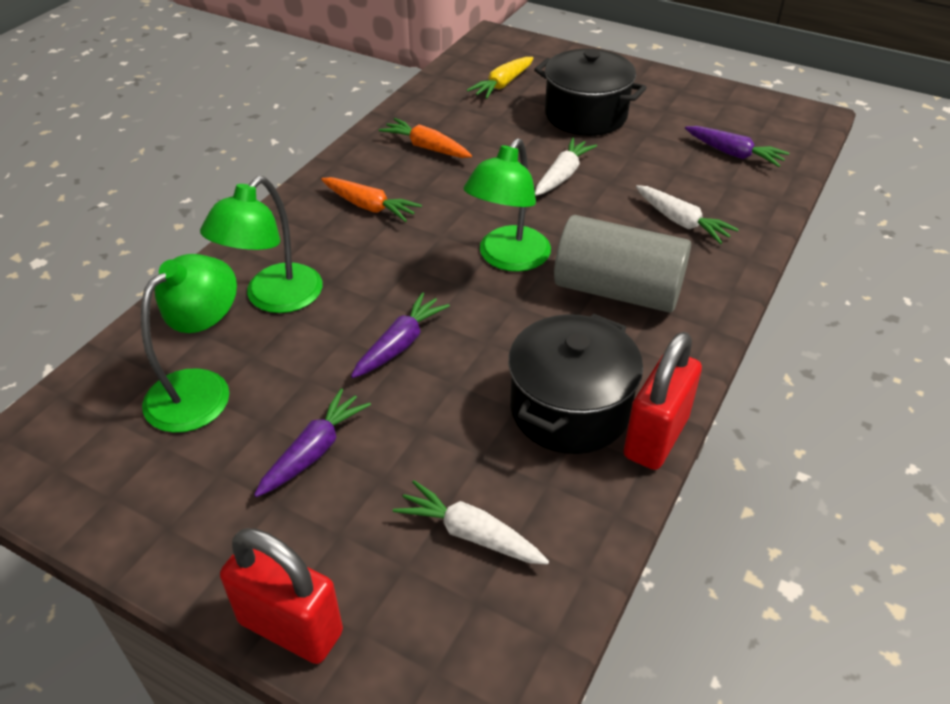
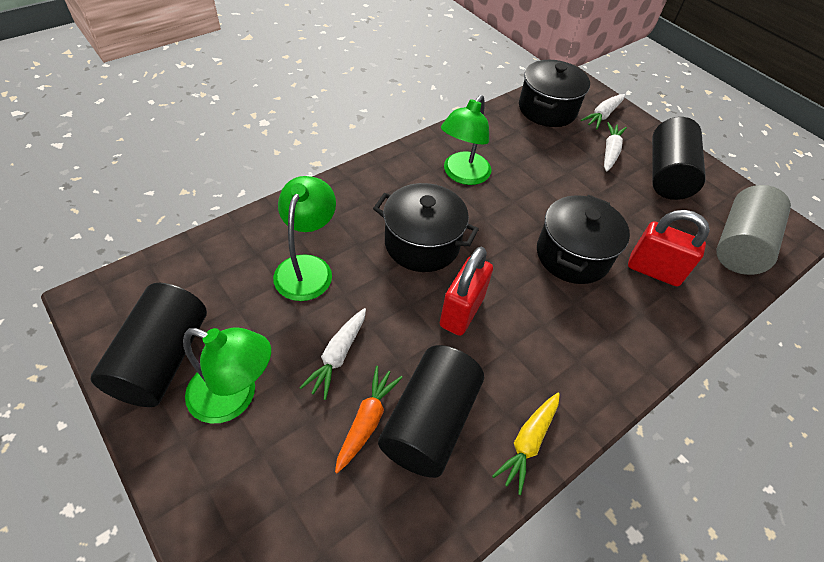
black cylinder: 0 -> 3
black pot: 2 -> 3
orange carrot: 2 -> 1
purple carrot: 3 -> 0

